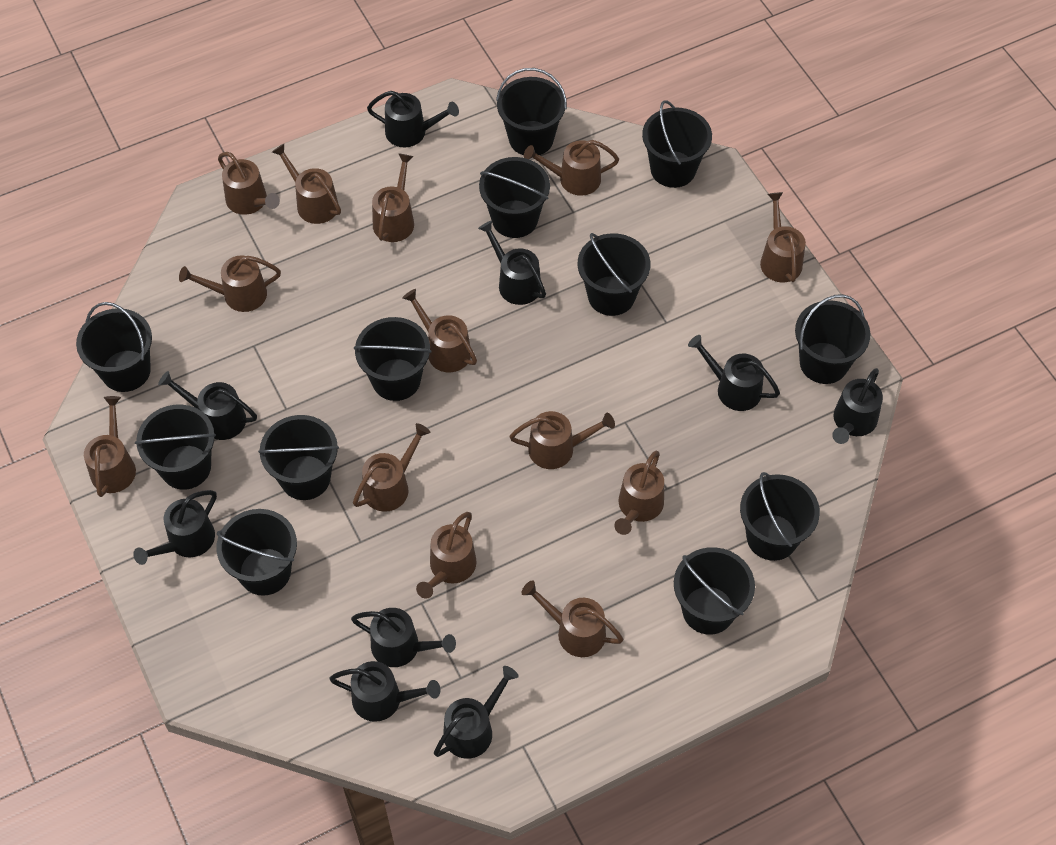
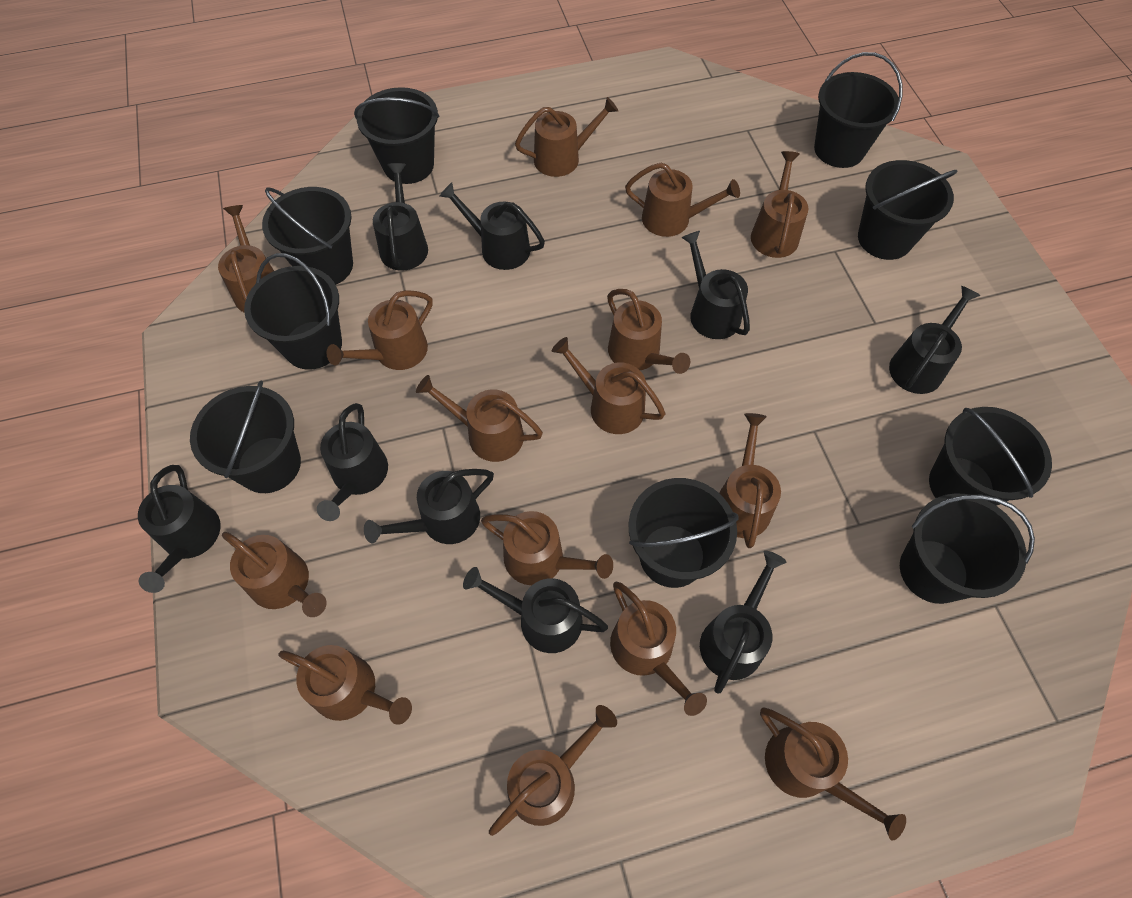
black bucket: 12 -> 9
brown watering can: 13 -> 15

